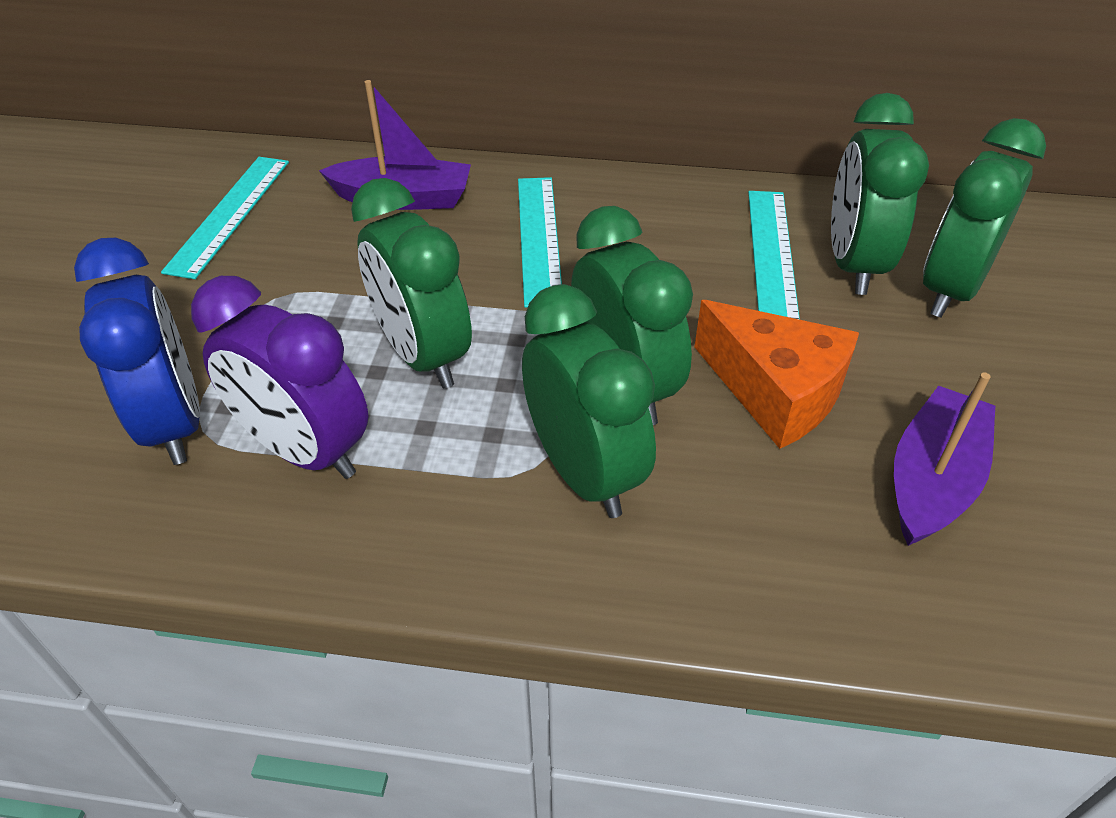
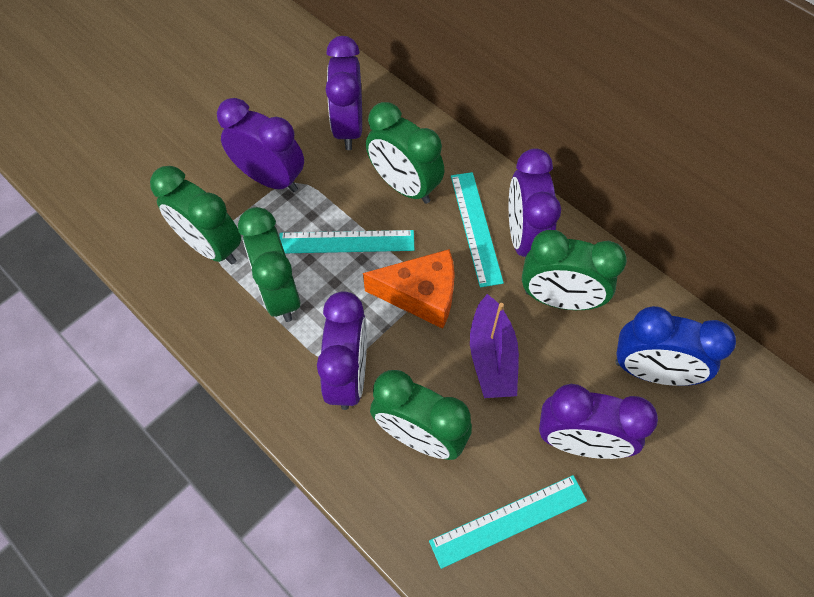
purple boat: 2 -> 1
purple clock: 1 -> 5

